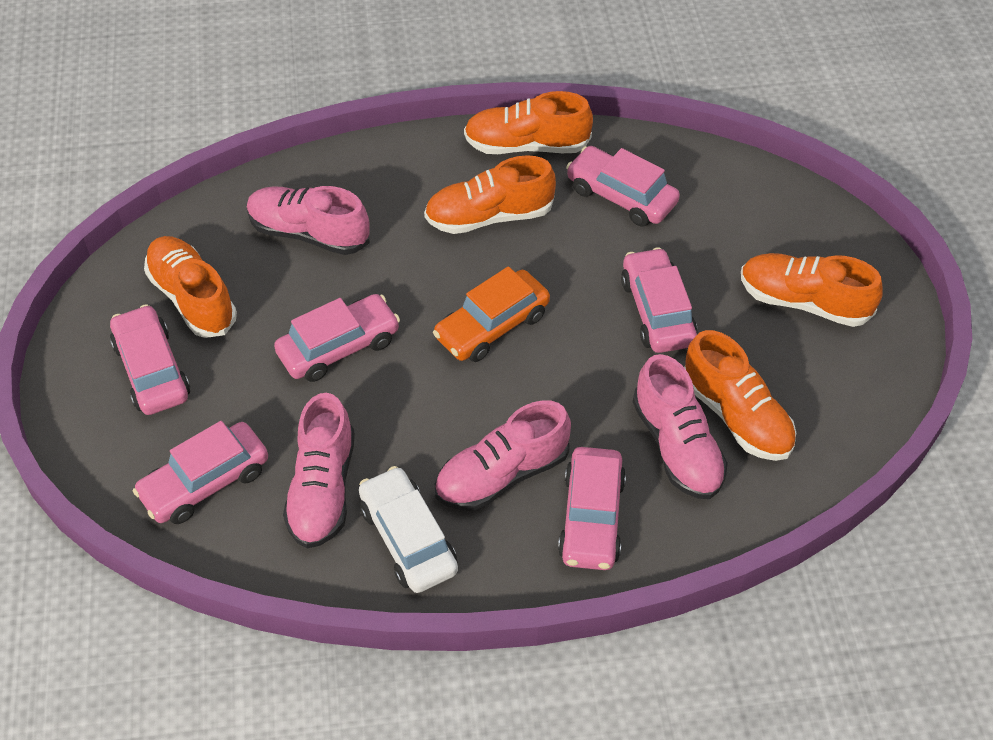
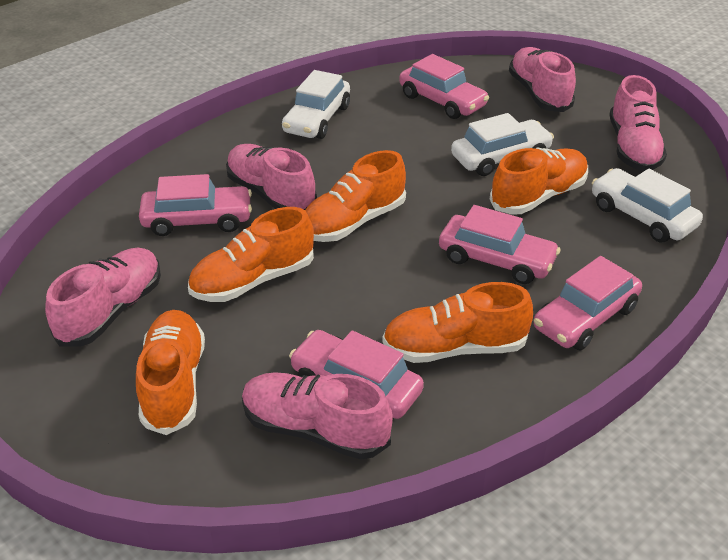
orange car: 1 -> 0
pink car: 6 -> 5
pink shoe: 4 -> 5
white car: 1 -> 3

